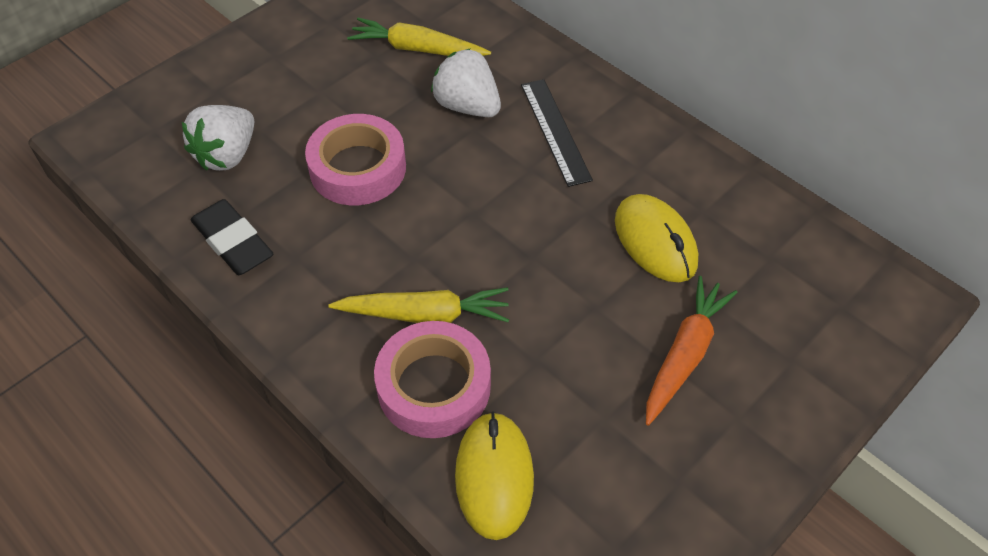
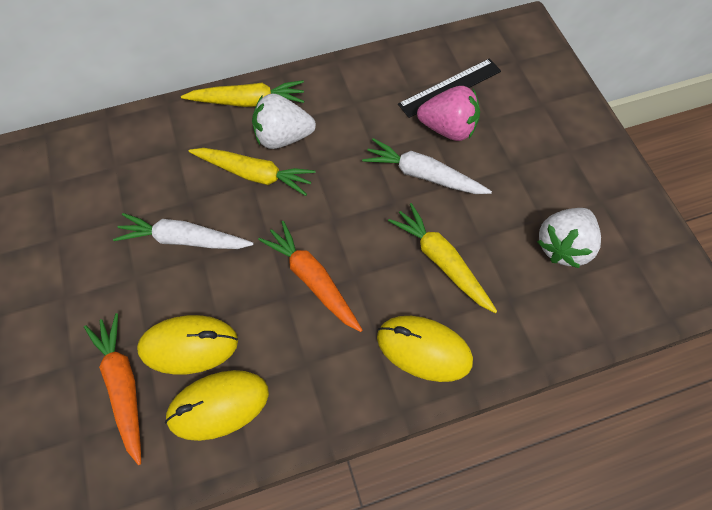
black eraser: 1 -> 0
orange carrot: 1 -> 2
pink strawberry: 0 -> 1
pink tape: 2 -> 0
white carrot: 0 -> 2
yellow carrot: 2 -> 3
yellow mouse: 2 -> 3

